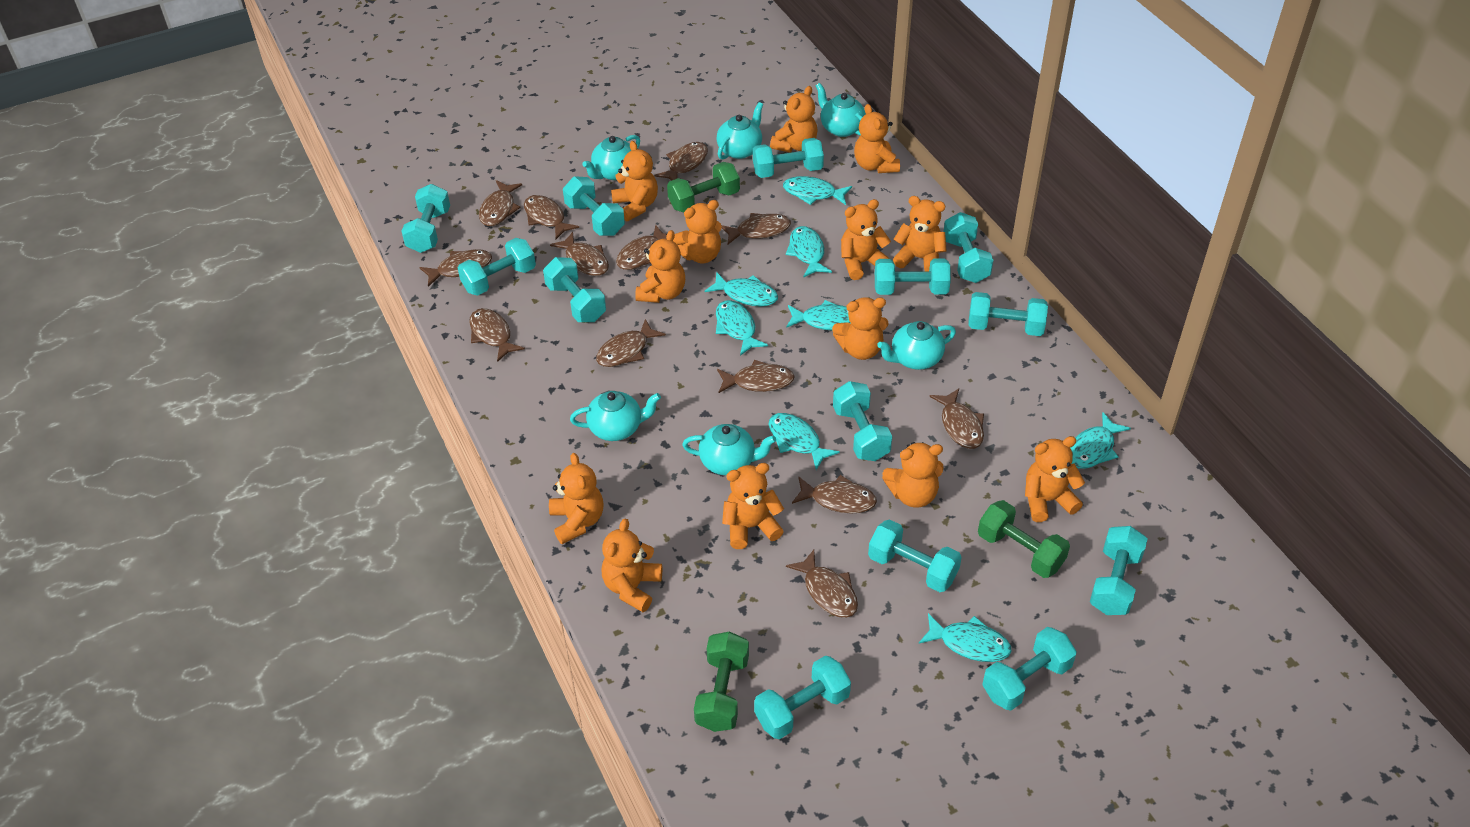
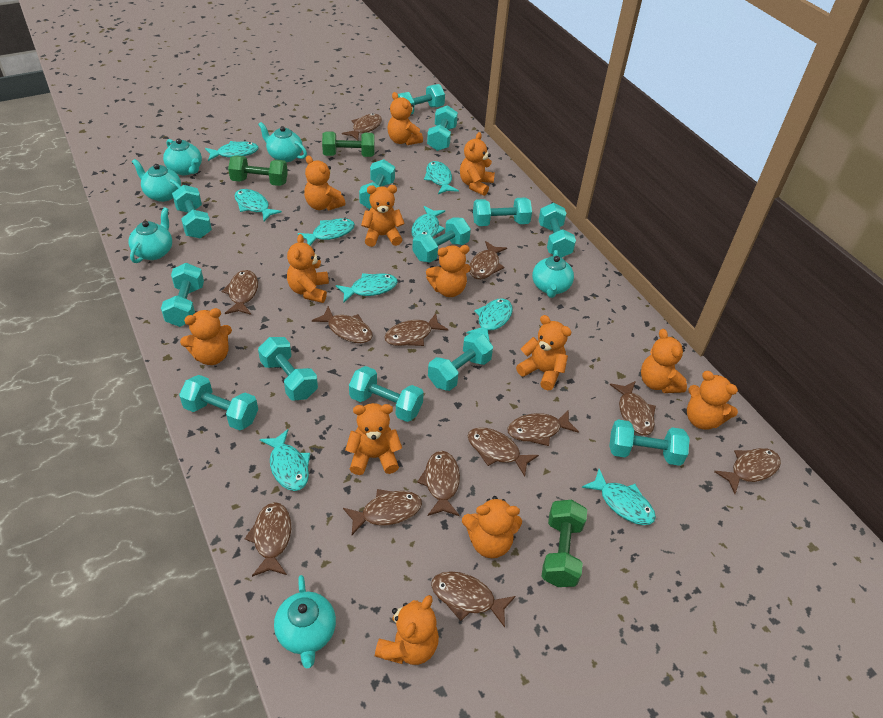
turquoise fish: 8 -> 9

